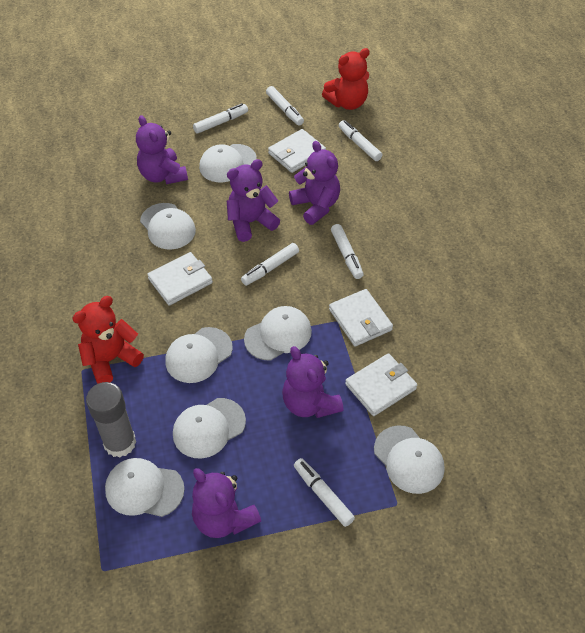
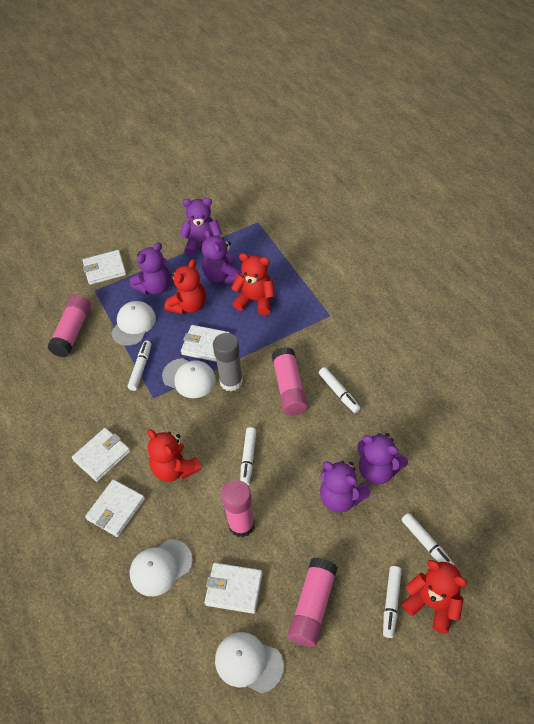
pink glue stick: 0 -> 4
red teddy bear: 2 -> 4
white cap: 7 -> 4
white marker: 6 -> 5
white wallet: 4 -> 5

